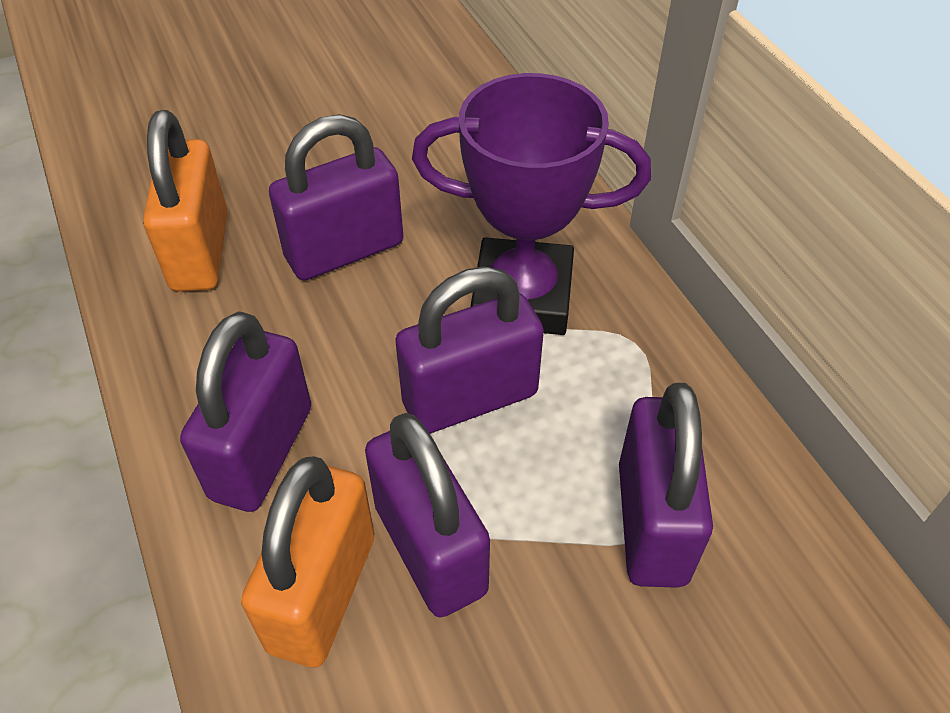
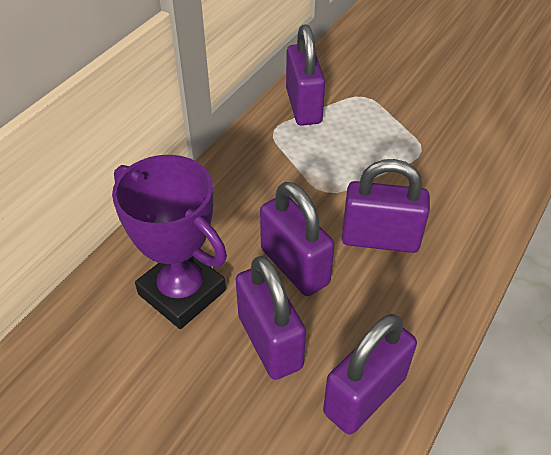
orange padlock: 2 -> 0

